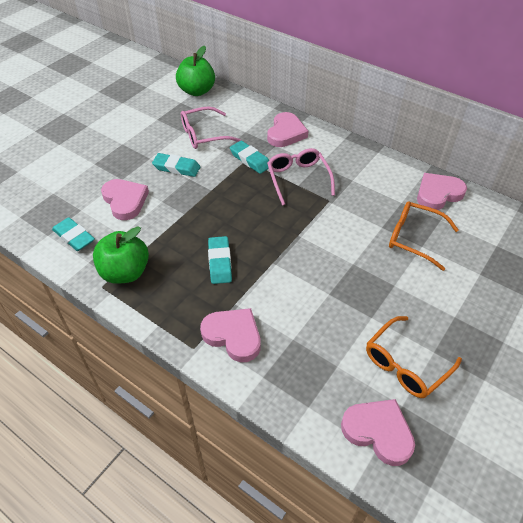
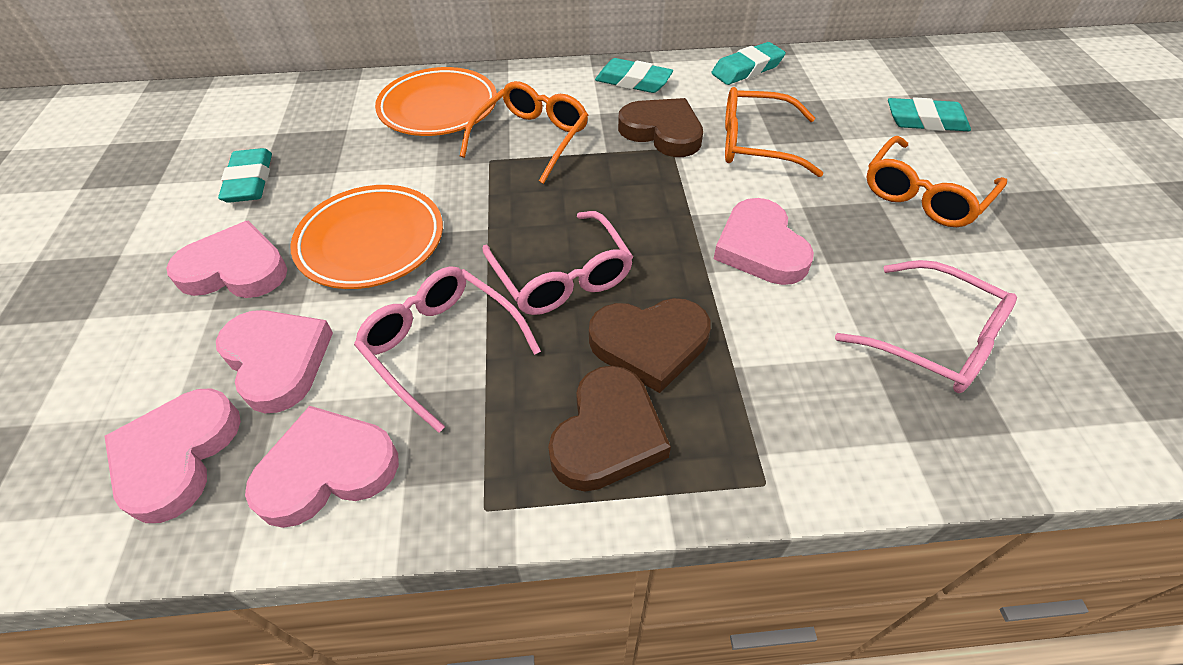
brown heart: 0 -> 3
green apple: 2 -> 0
orange glasses: 2 -> 3
orange plate: 0 -> 2
pink glasses: 2 -> 3

